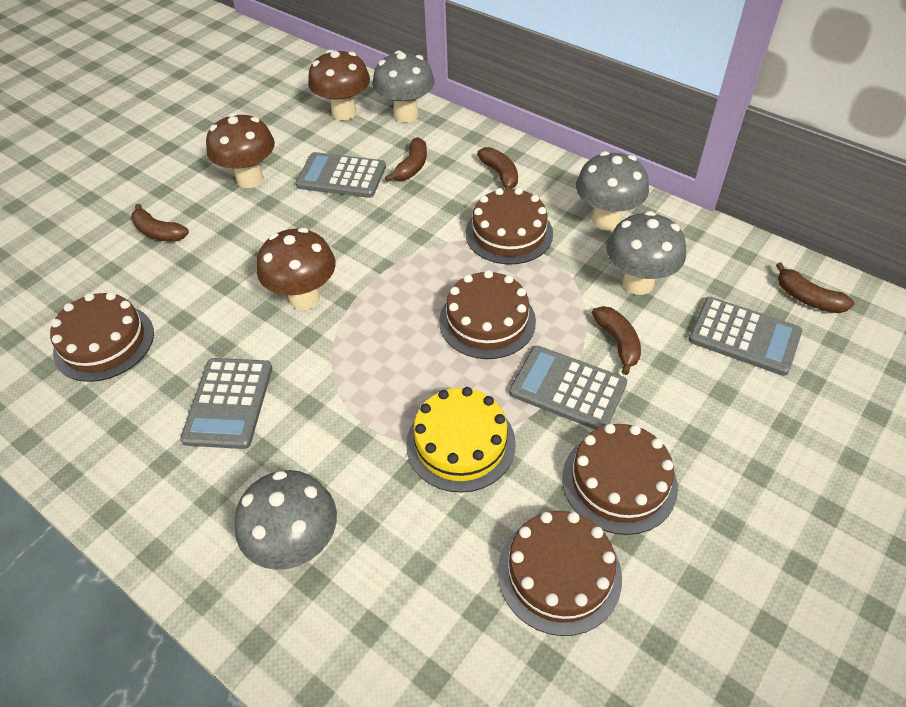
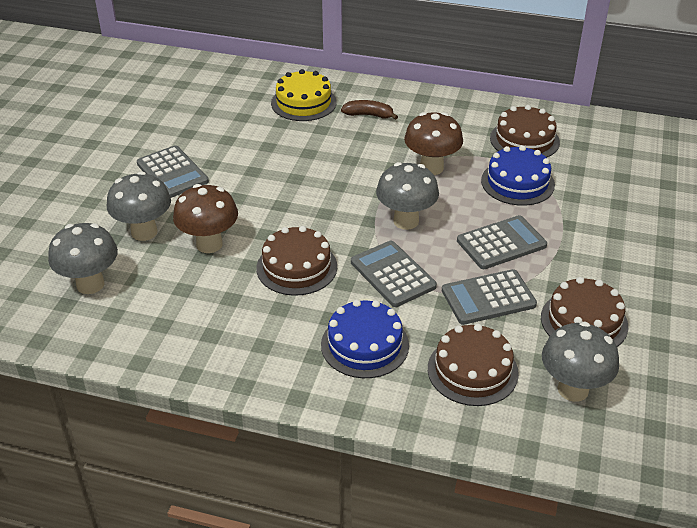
blue cake: 0 -> 2
brown banana: 5 -> 1
brown cake: 5 -> 4
brown mushroom: 3 -> 2

